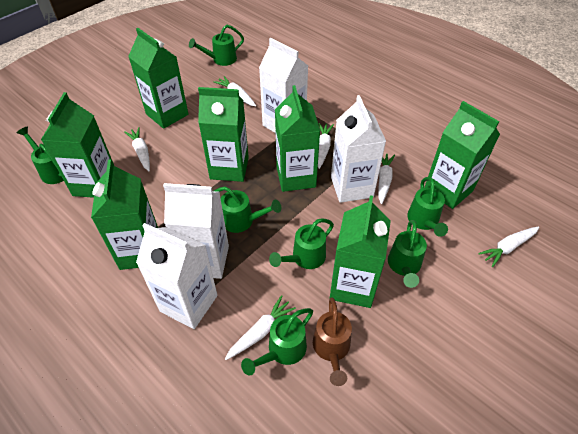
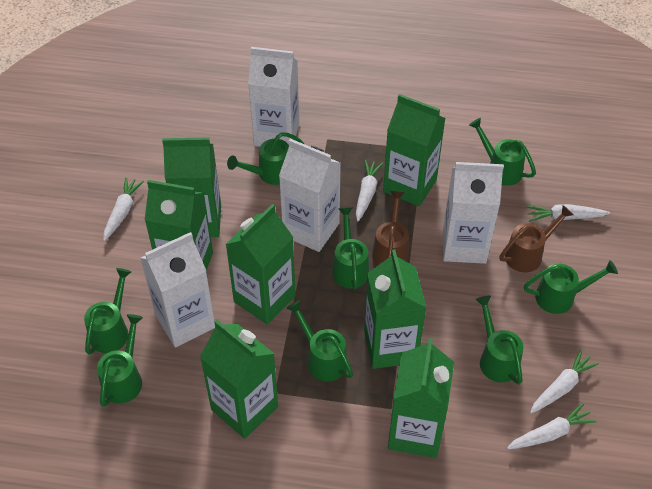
brown watering can: 1 -> 2
green watering can: 7 -> 8
white carrot: 6 -> 5

